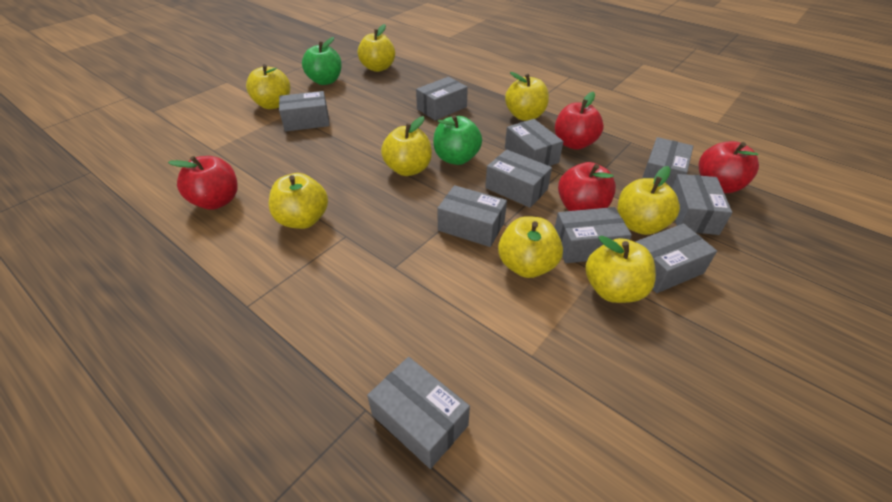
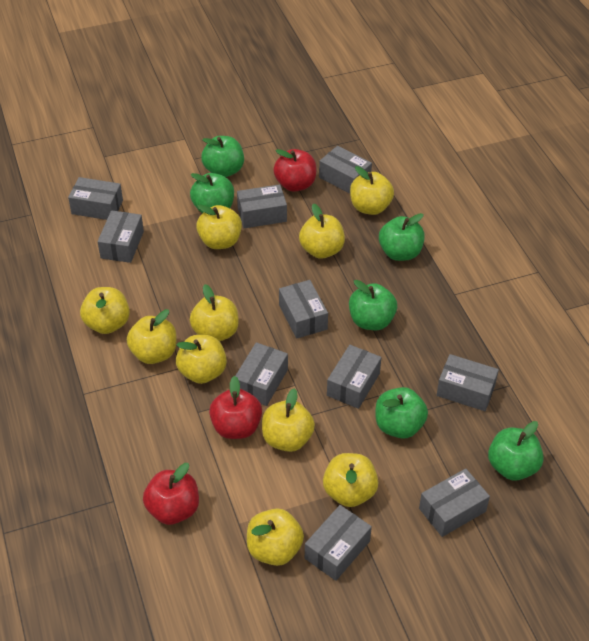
green apple: 2 -> 6
red apple: 4 -> 3
yellow apple: 8 -> 10

